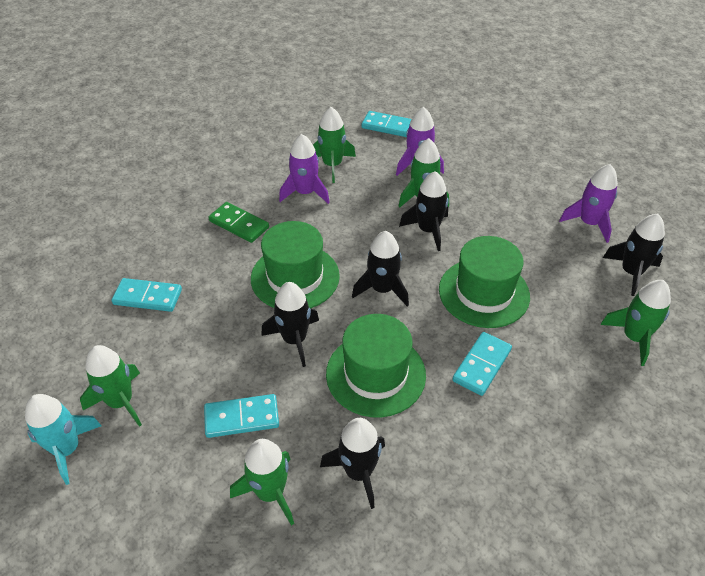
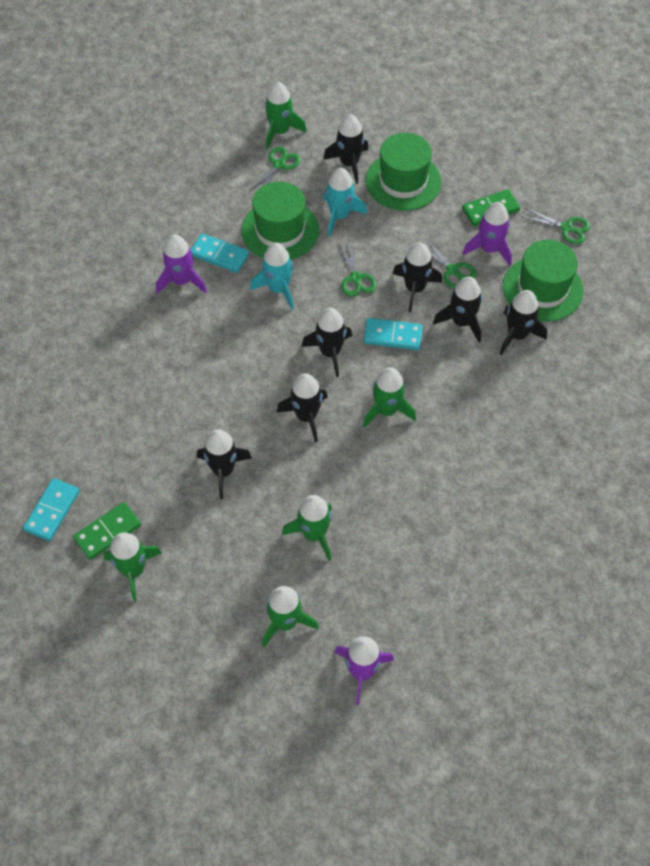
black rocket: 5 -> 7
green domino: 1 -> 2
green scissors: 0 -> 4
turquoise domino: 4 -> 3
turquoise rocket: 1 -> 2

